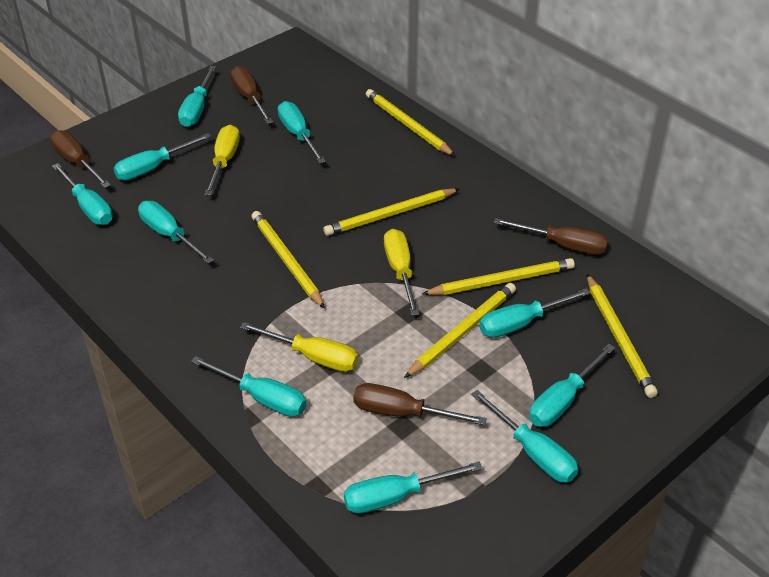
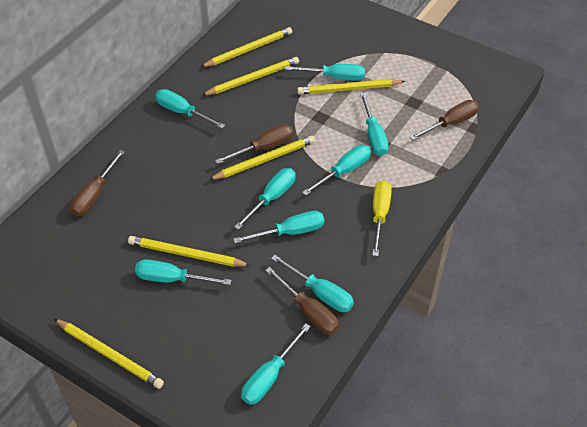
turquoise screwdriver: 10 -> 9
yellow screwdriver: 3 -> 1

